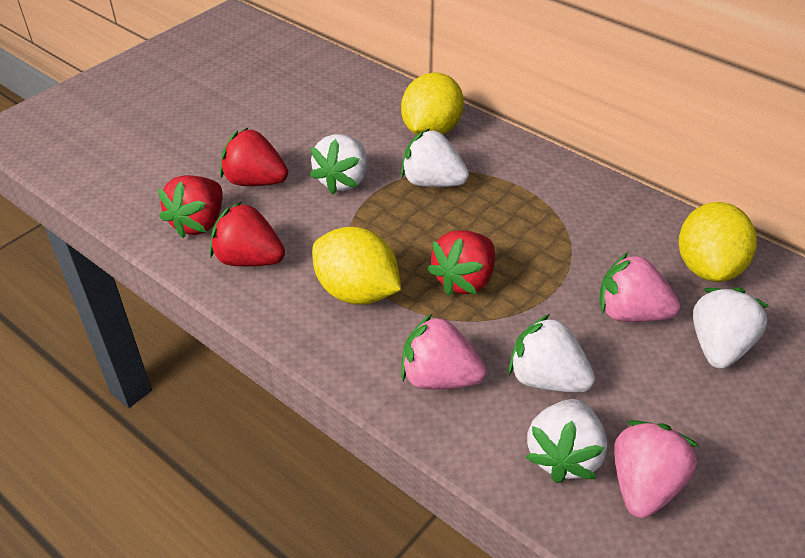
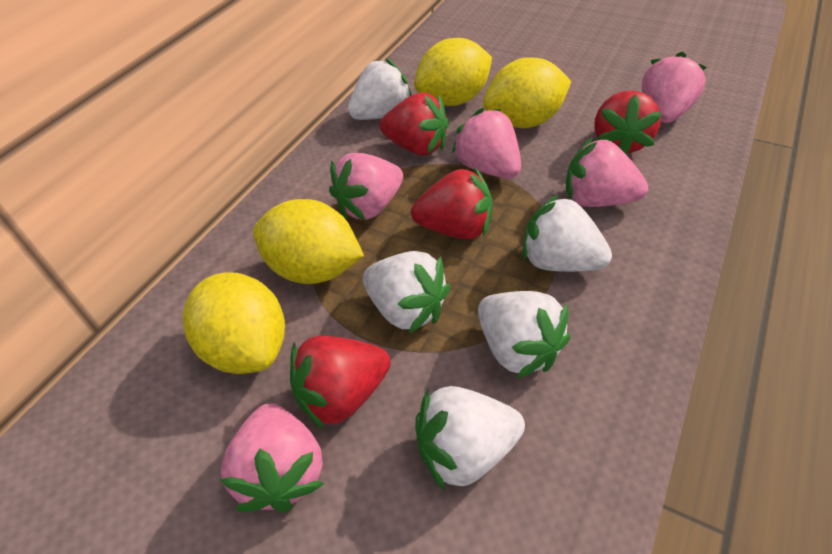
pink strawberry: 3 -> 5
yellow lemon: 3 -> 4

